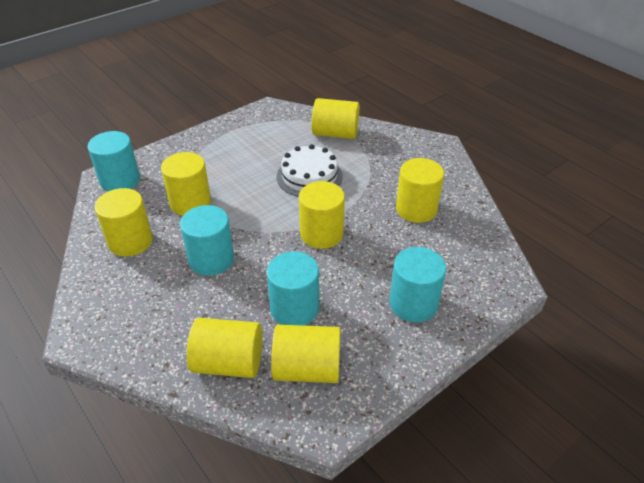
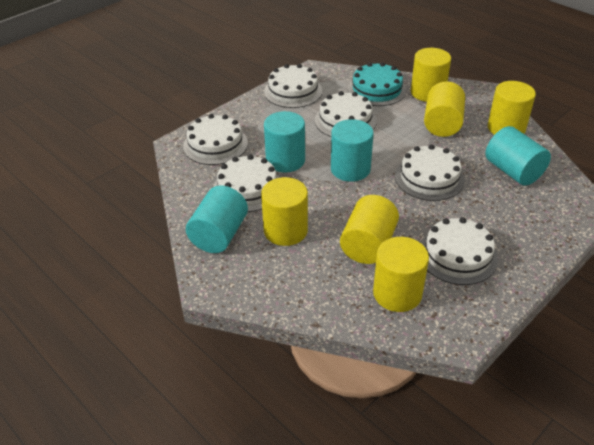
turquoise cake: 0 -> 1
white cake: 1 -> 6
yellow cylinder: 7 -> 6

